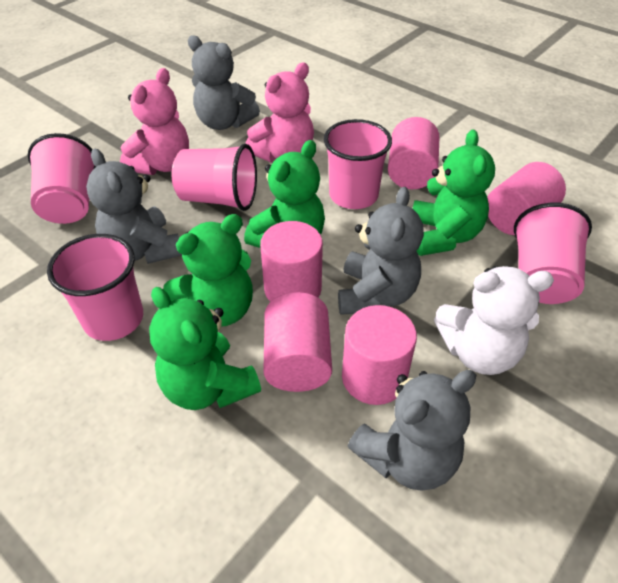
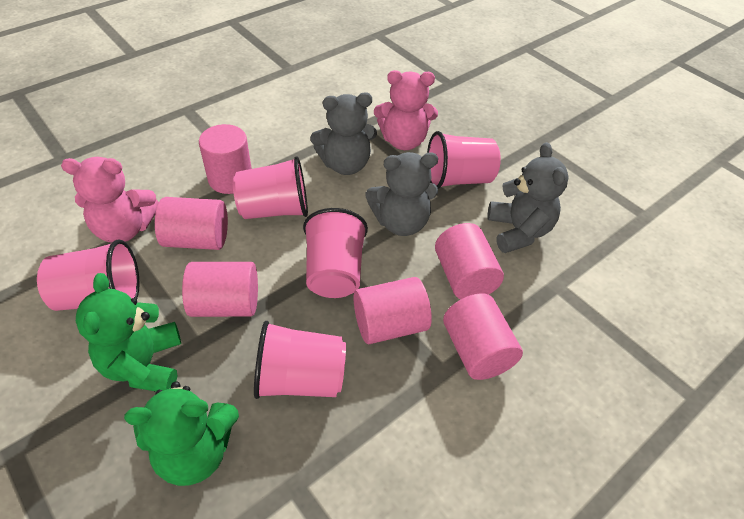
green teddy bear: 4 -> 2
grey teddy bear: 4 -> 3
pink cylinder: 5 -> 6
white teddy bear: 1 -> 0

